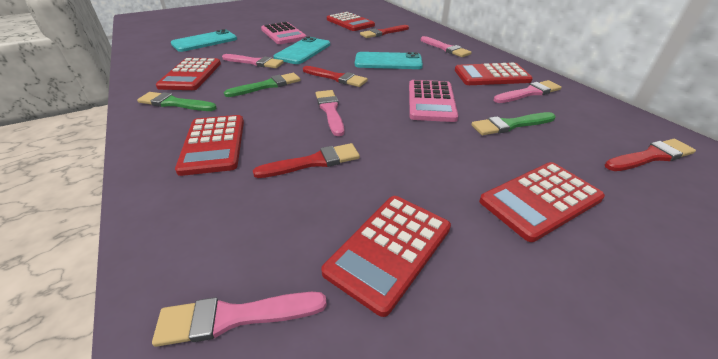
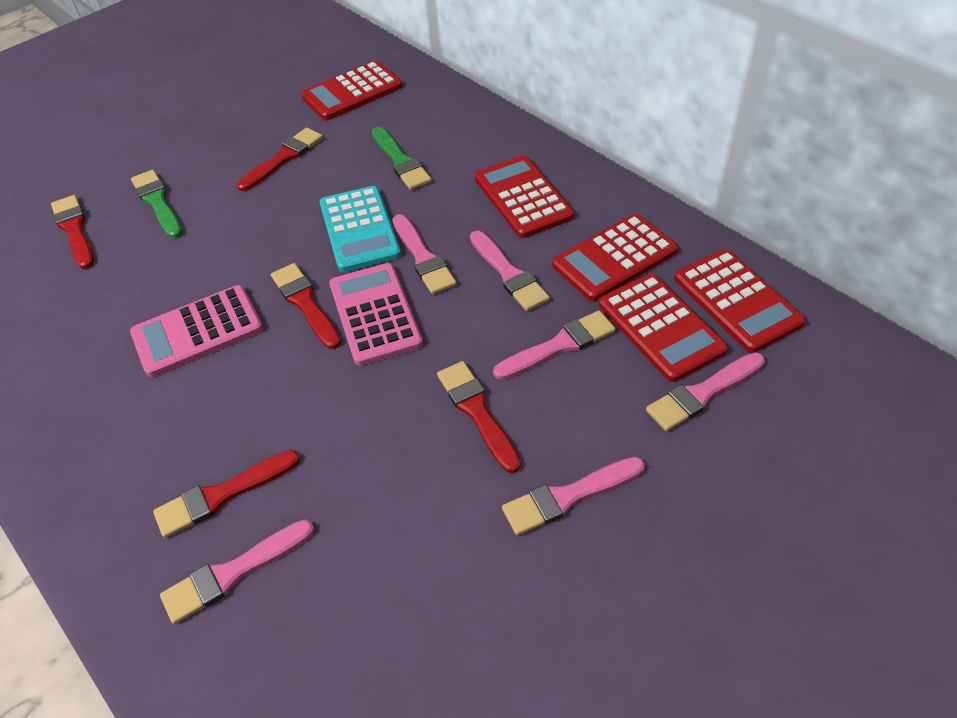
green brush: 3 -> 2
pink brush: 5 -> 6
red brush: 4 -> 5
red calculator: 6 -> 5
turquoise calculator: 0 -> 1
turquoise phone: 3 -> 0

